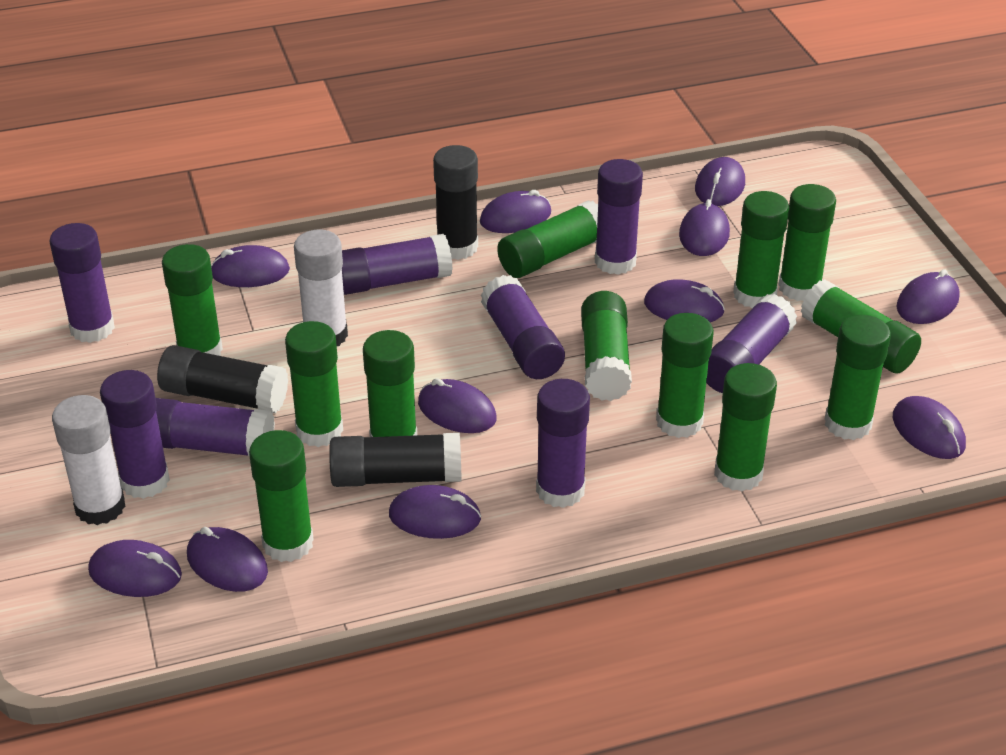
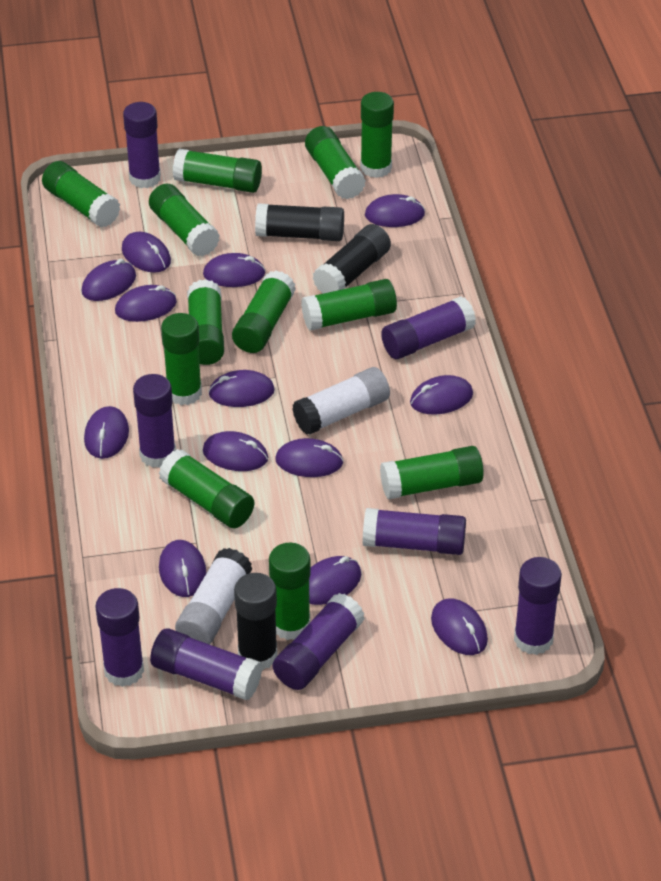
purple mouse: 11 -> 13

